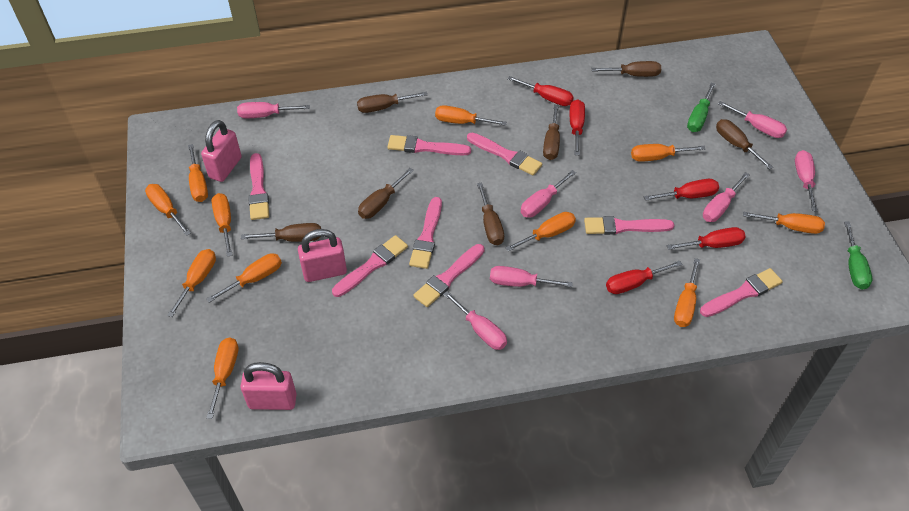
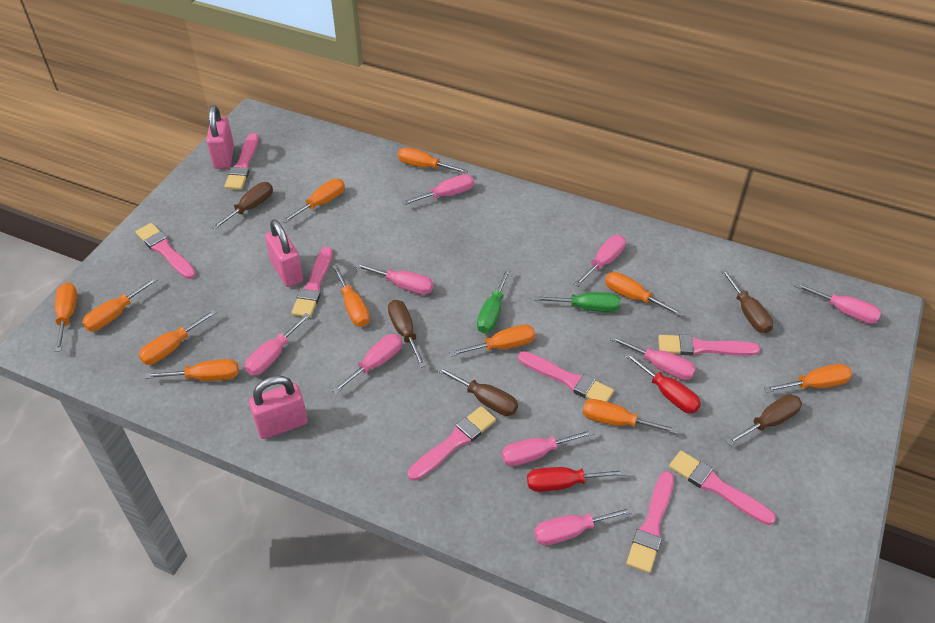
brown screwdriver: 7 -> 5
pink screwdriver: 7 -> 9
red screwdriver: 5 -> 2

